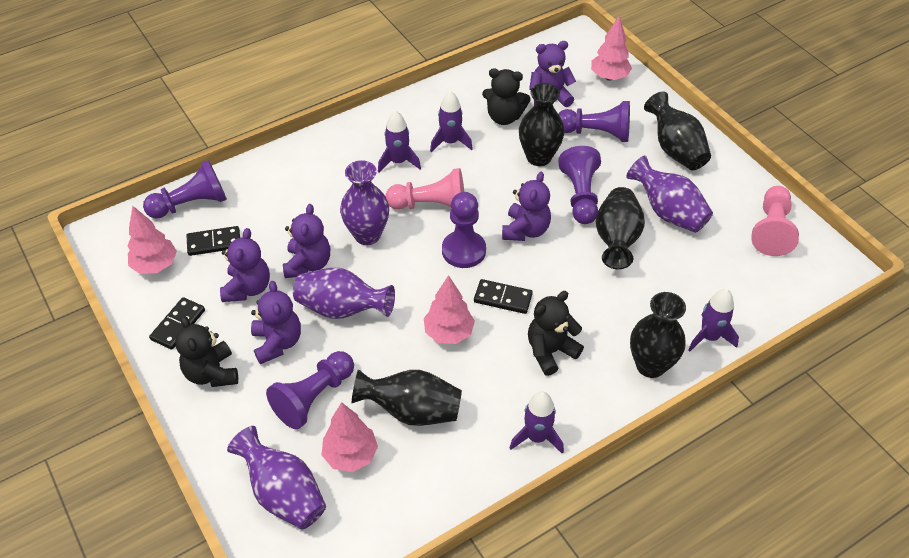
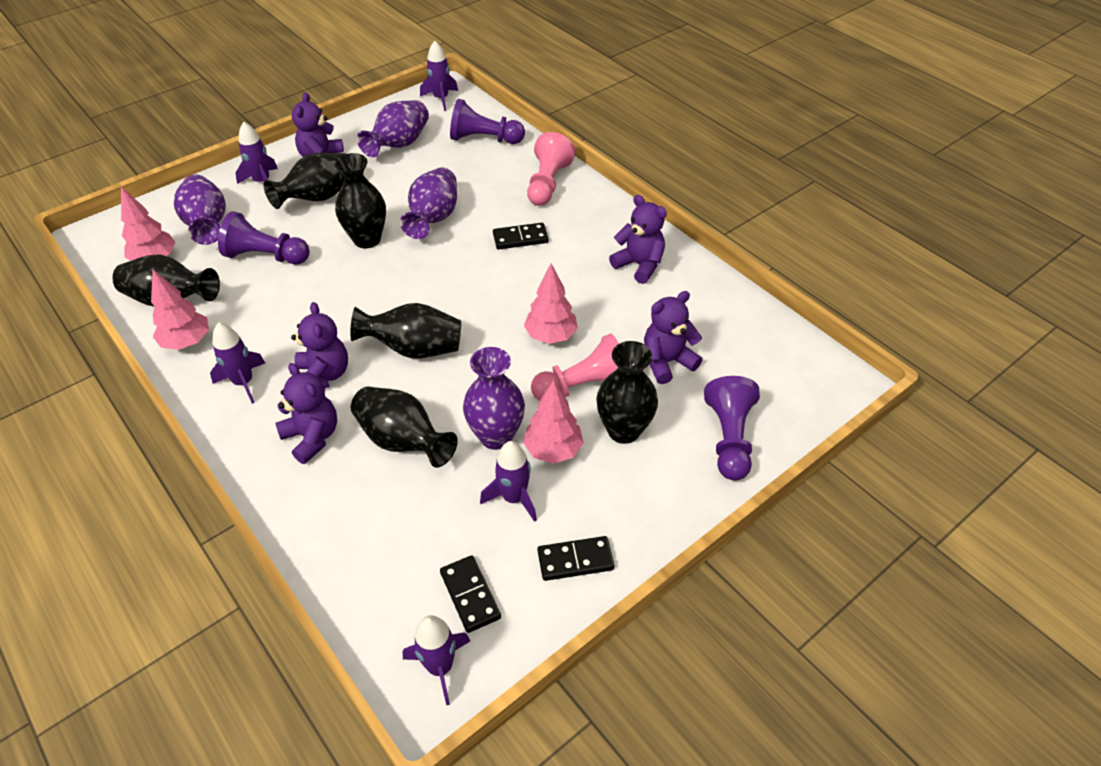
black teddy bear: 3 -> 0
black vase: 5 -> 6
purple pawn: 5 -> 3
purple rocket: 4 -> 5

